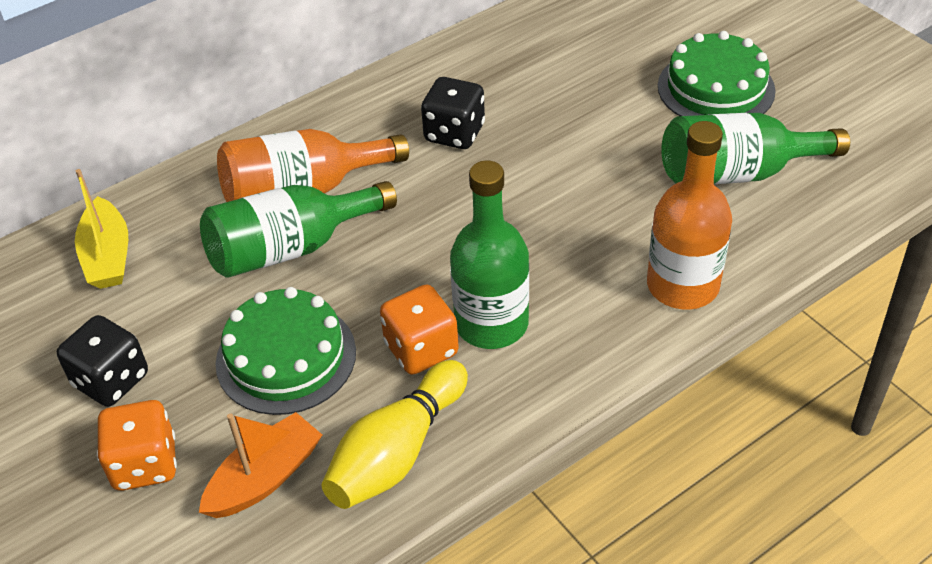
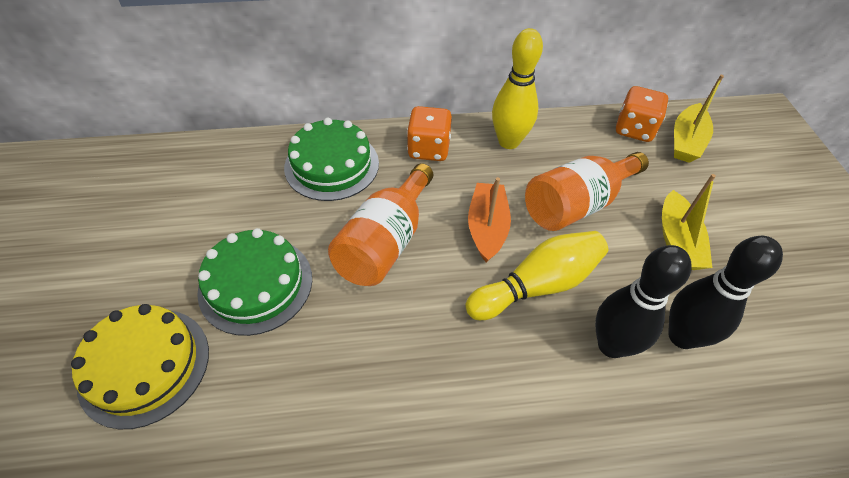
black bowling pin: 0 -> 2
black dice: 2 -> 0
green bottle: 3 -> 0
yellow boat: 1 -> 2
yellow bowling pin: 1 -> 2
yellow cake: 0 -> 1

